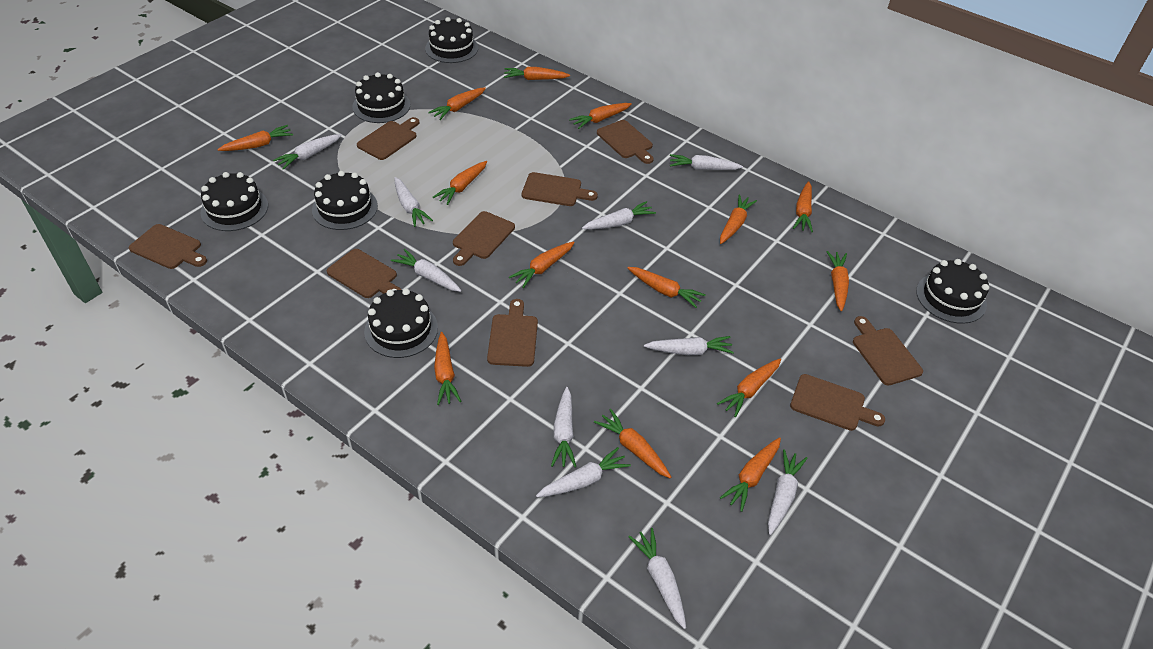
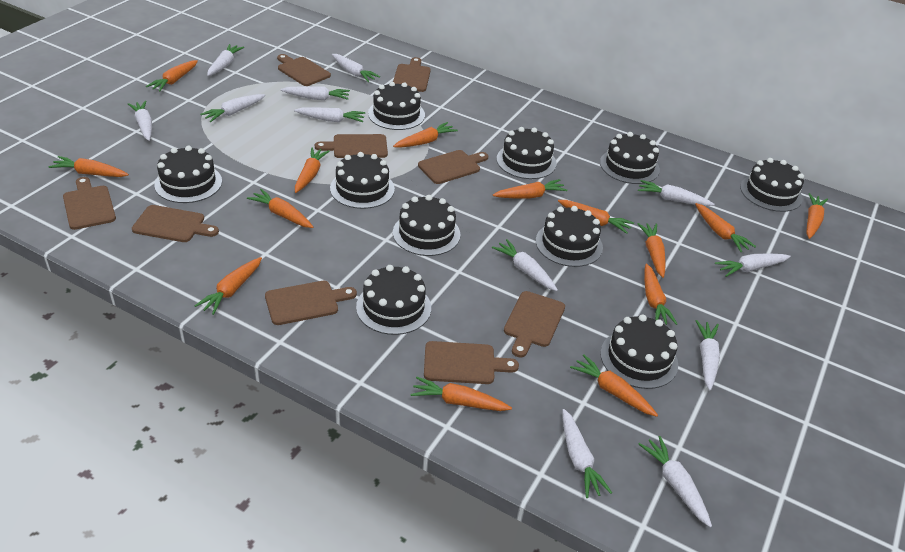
black cake: 6 -> 10
white carrot: 10 -> 12

